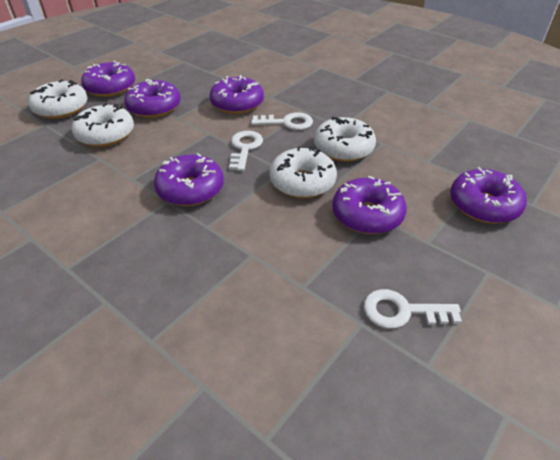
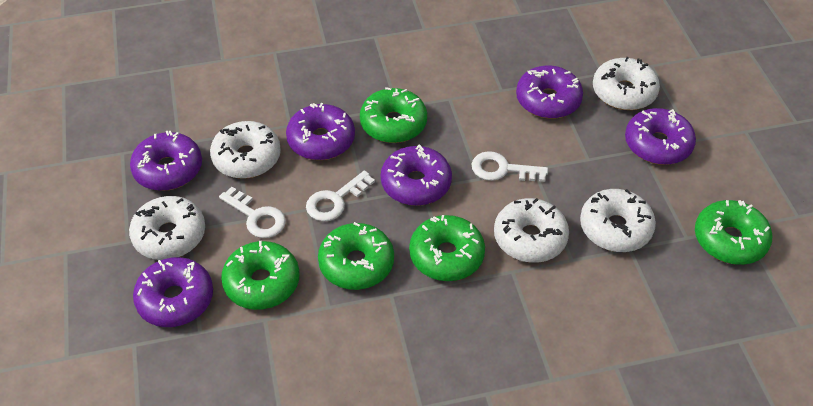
green donut: 0 -> 5
white donut: 4 -> 5

